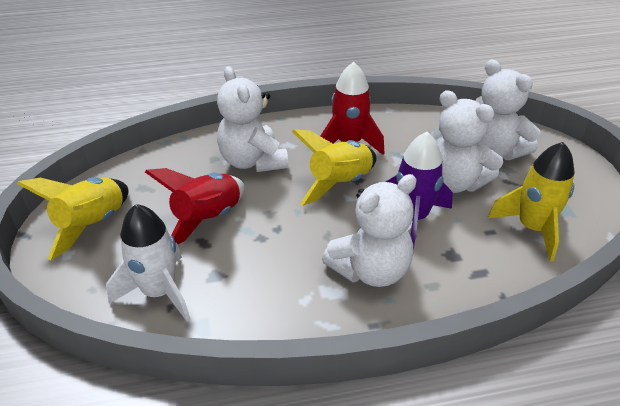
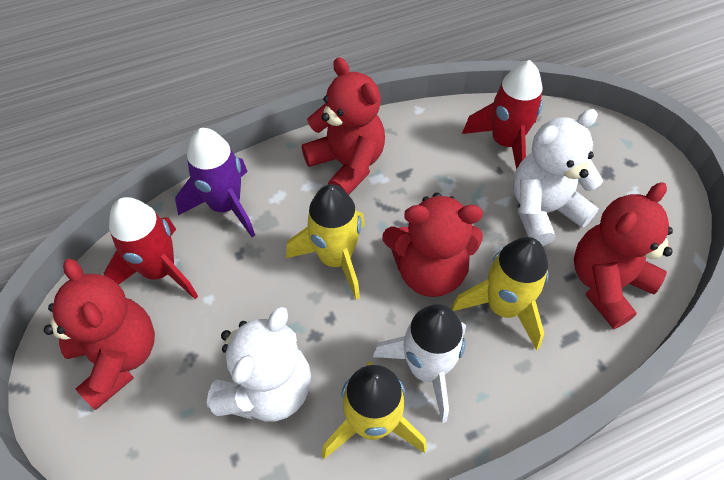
red teddy bear: 0 -> 4
white teddy bear: 4 -> 2

